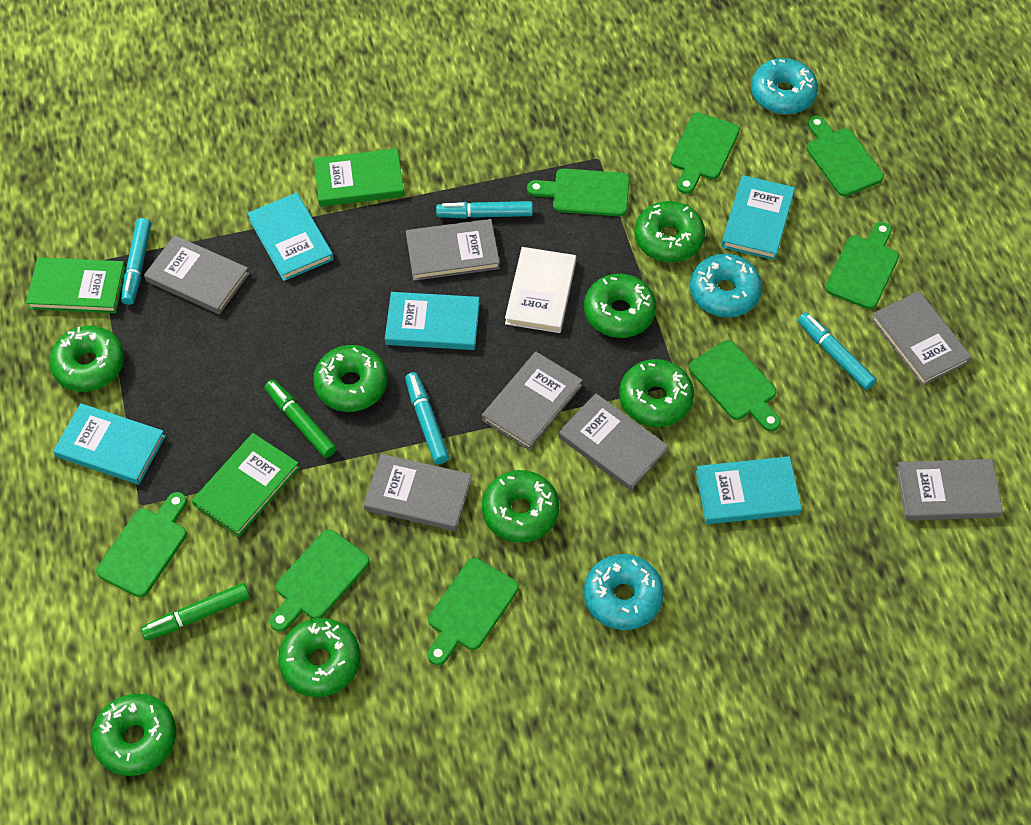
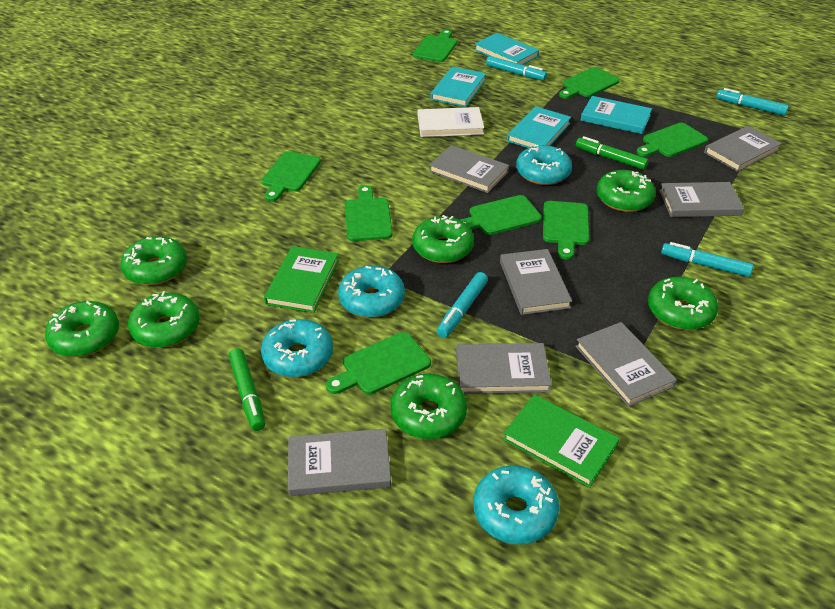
green book: 3 -> 2
green donut: 8 -> 7
turquoise book: 5 -> 4
turquoise donut: 3 -> 4

